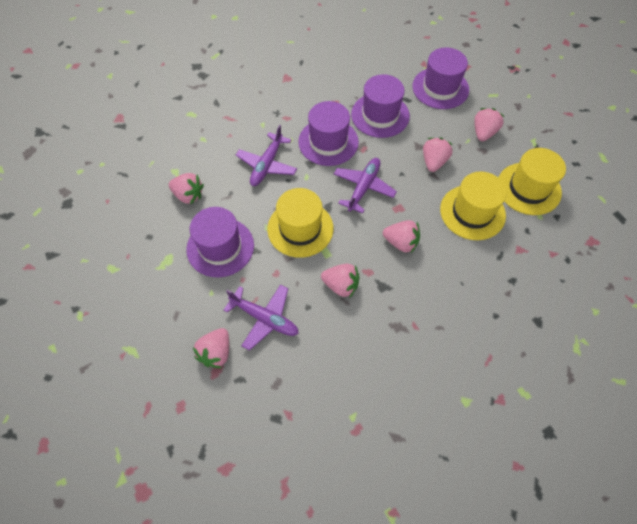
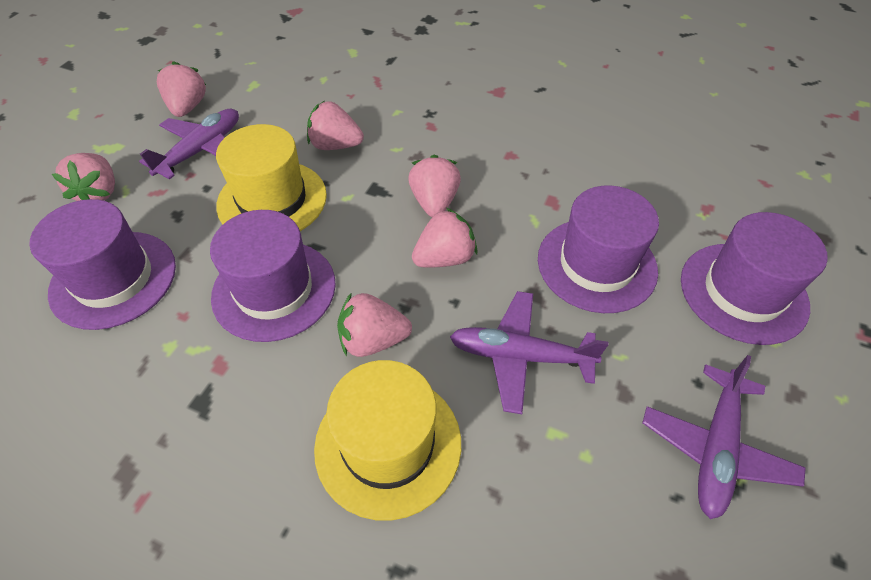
yellow hat: 3 -> 2

